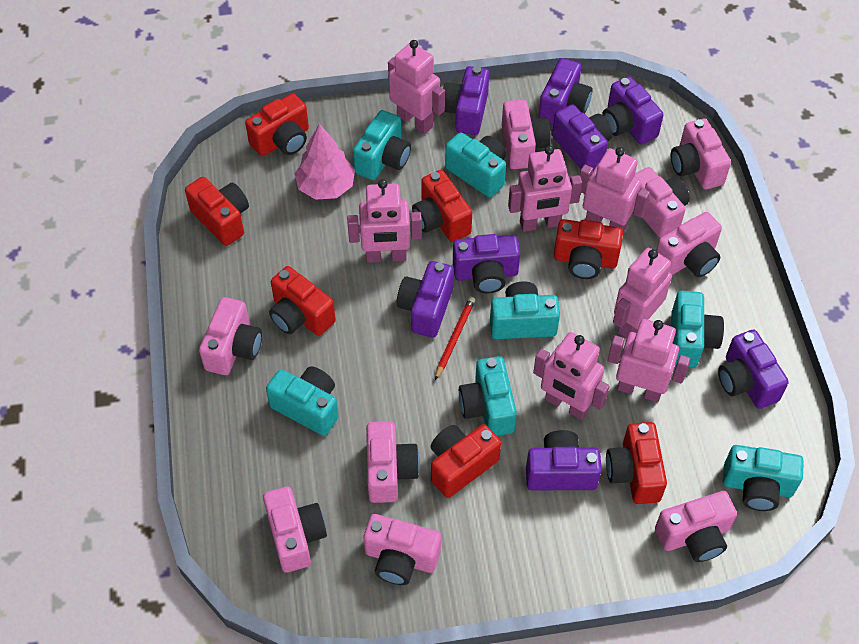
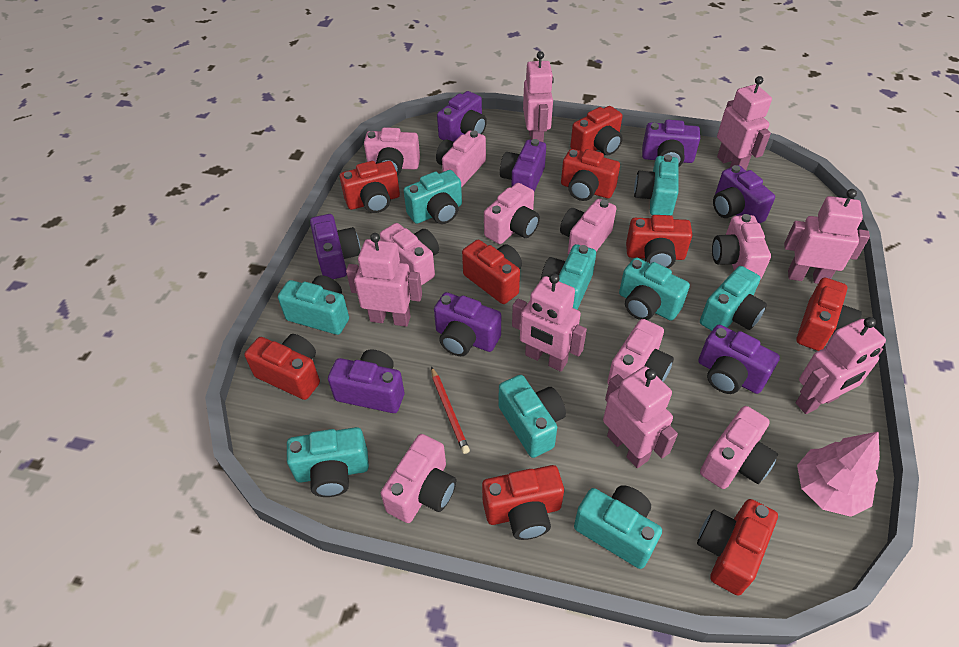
red camera: 7 -> 9
turquoise camera: 7 -> 9

